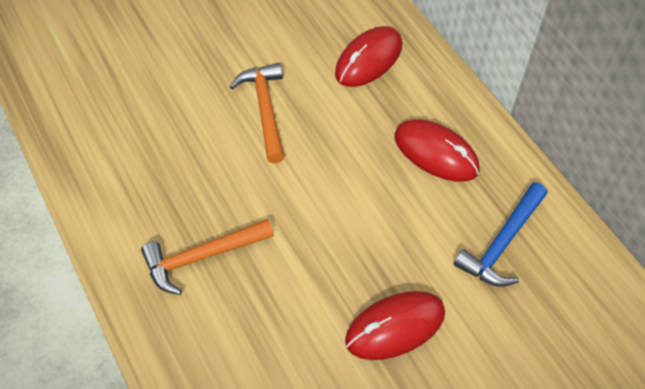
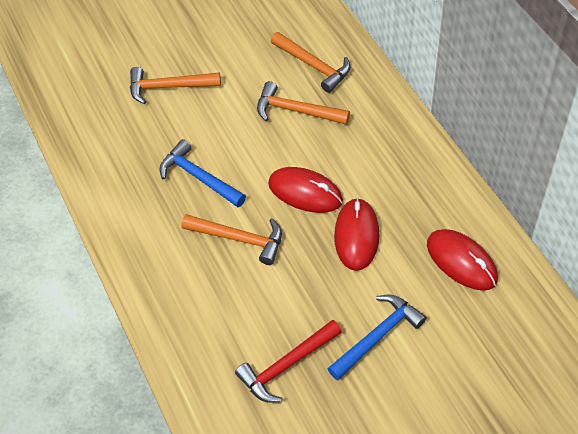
blue hammer: 1 -> 2
orange hammer: 2 -> 4
red hammer: 0 -> 1

